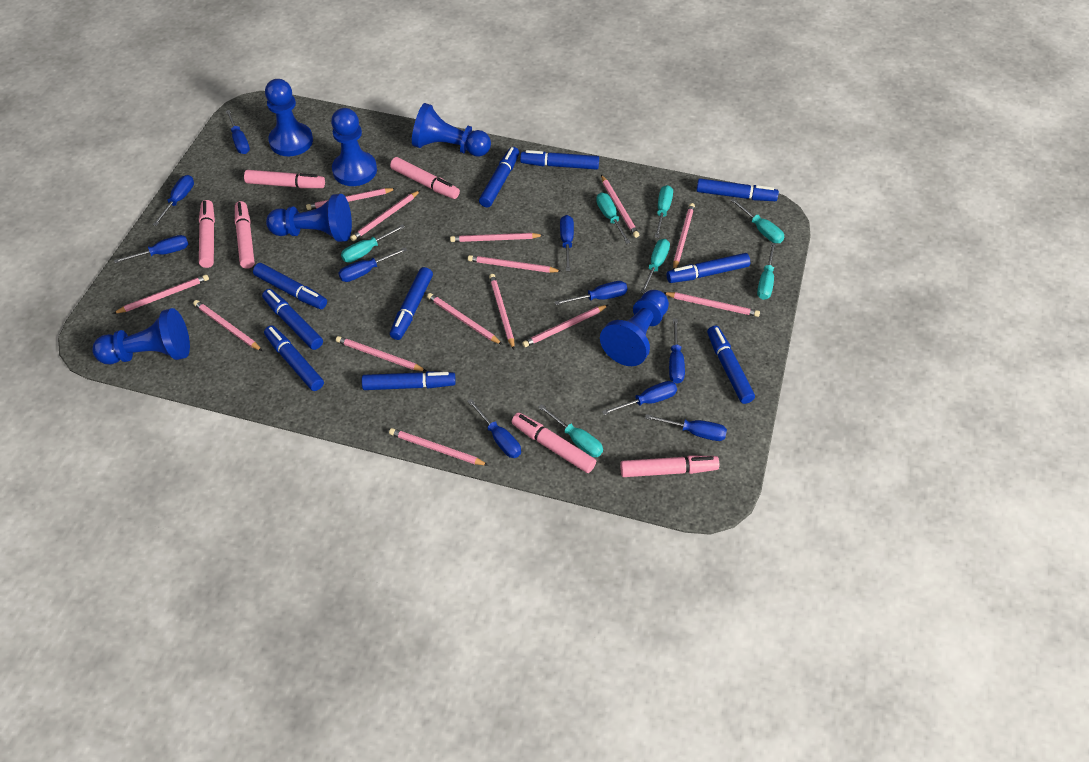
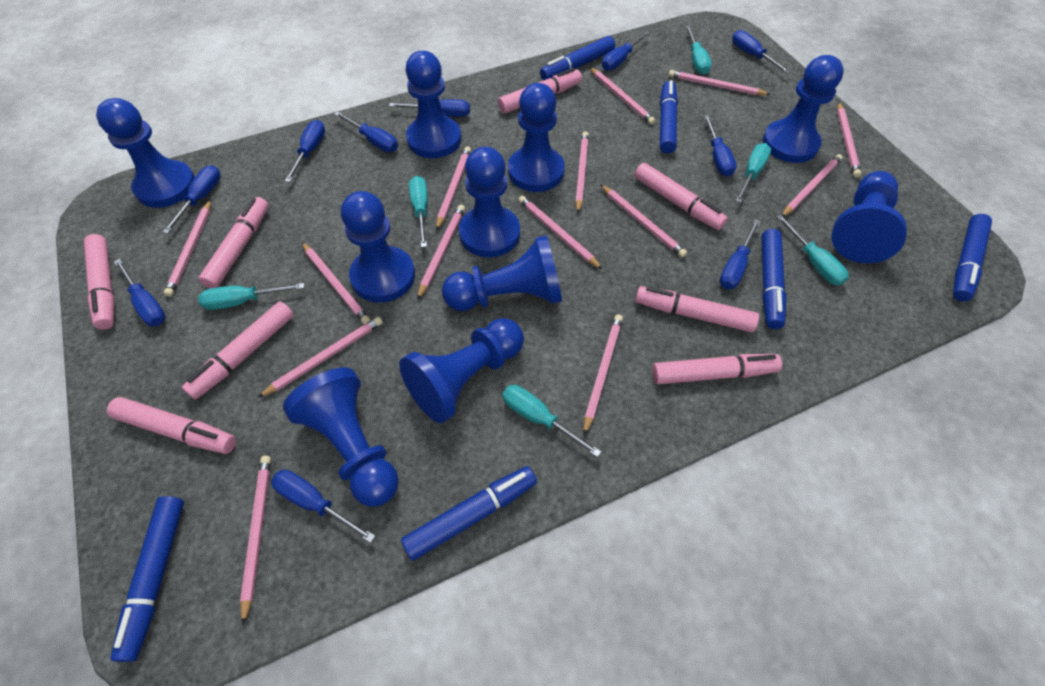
blue marker: 10 -> 6
blue pawn: 6 -> 10
pink marker: 6 -> 8
turquoise screwdriver: 7 -> 6

